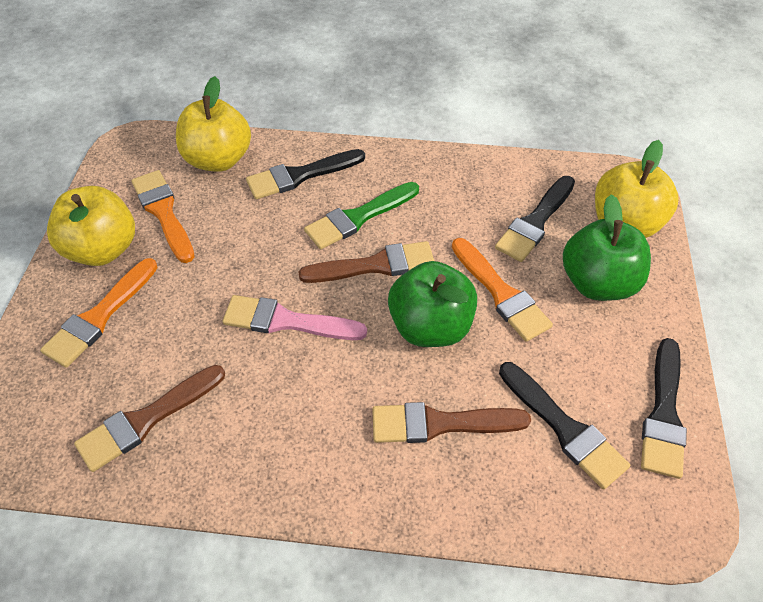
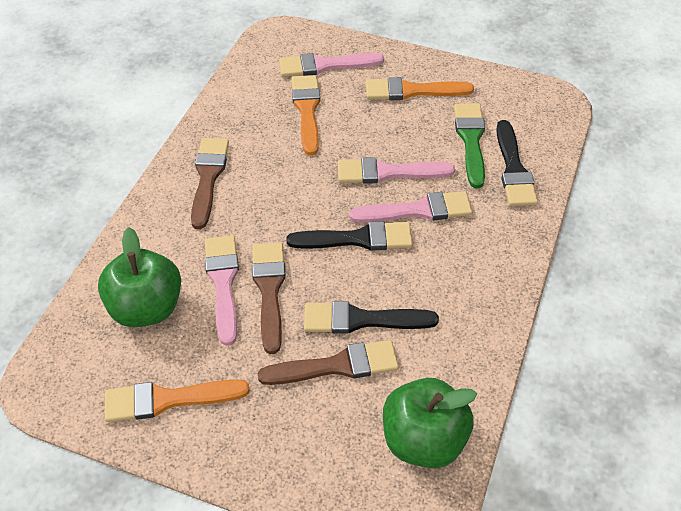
black brush: 4 -> 3
pink brush: 1 -> 4
yellow apple: 3 -> 0

